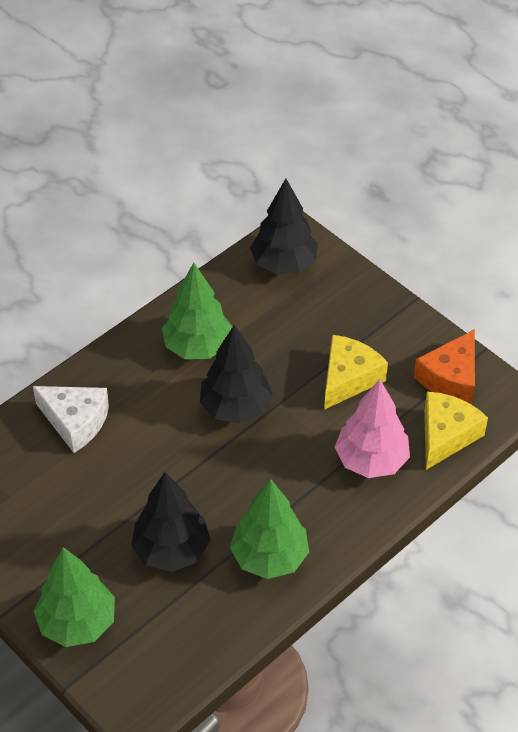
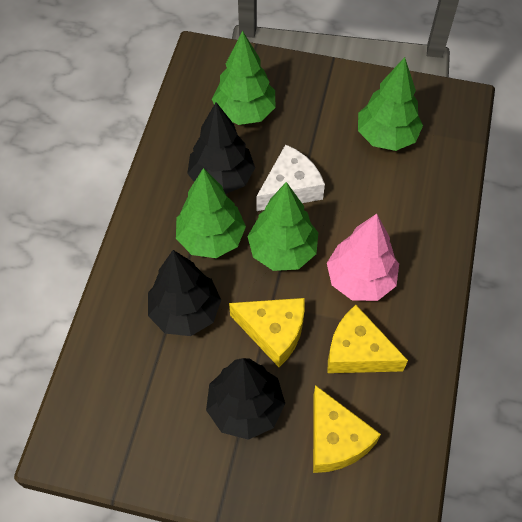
green tree: 3 -> 4
orange cheese: 1 -> 0
yellow cheese: 2 -> 3

